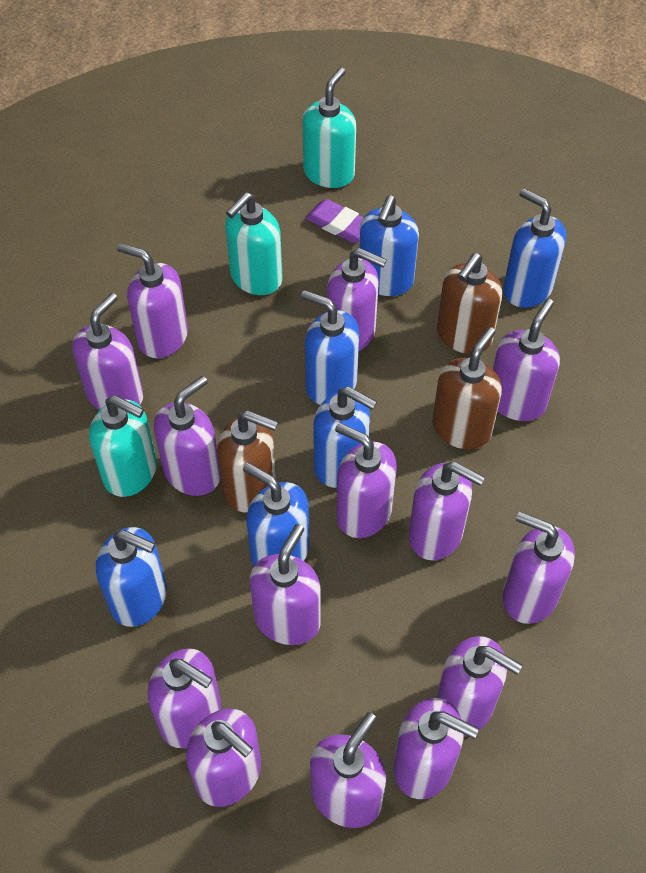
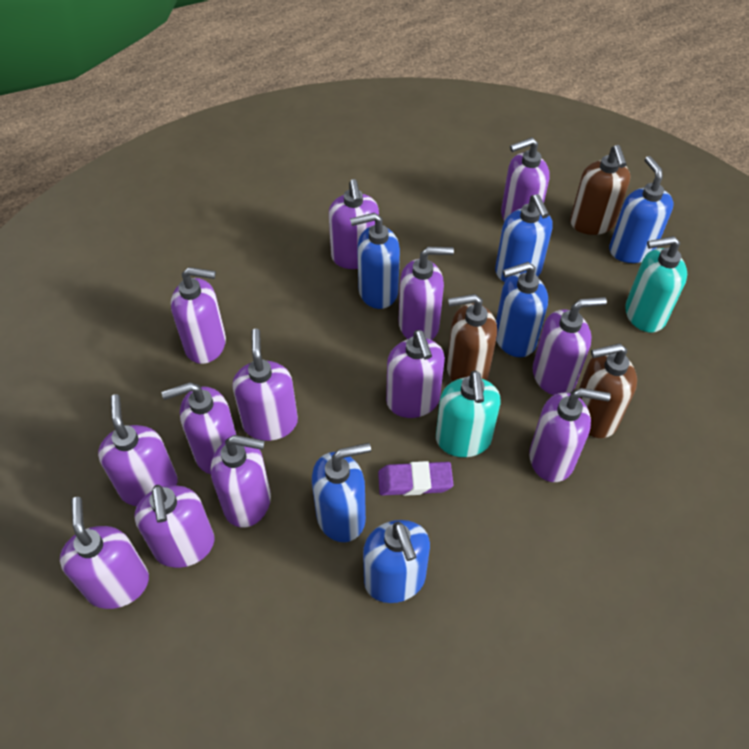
purple soap dispenser: 14 -> 13
turquoise soap dispenser: 3 -> 2

